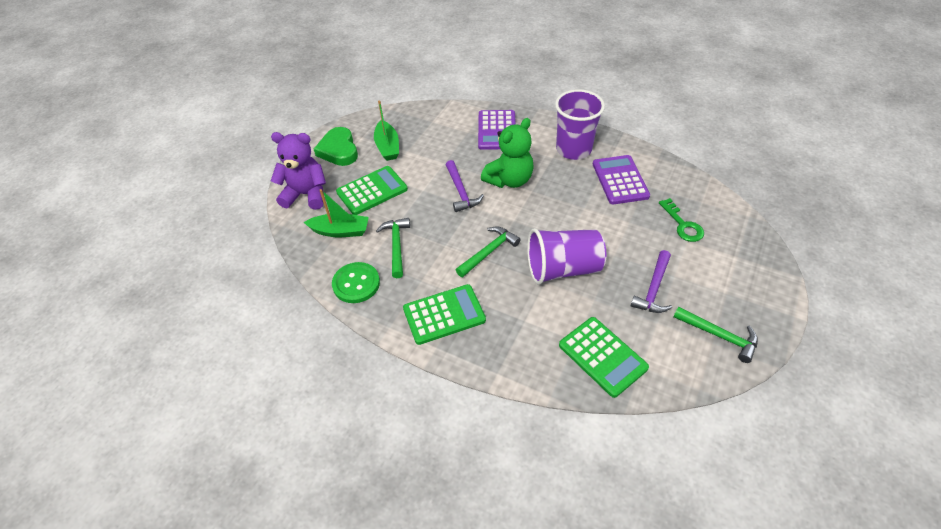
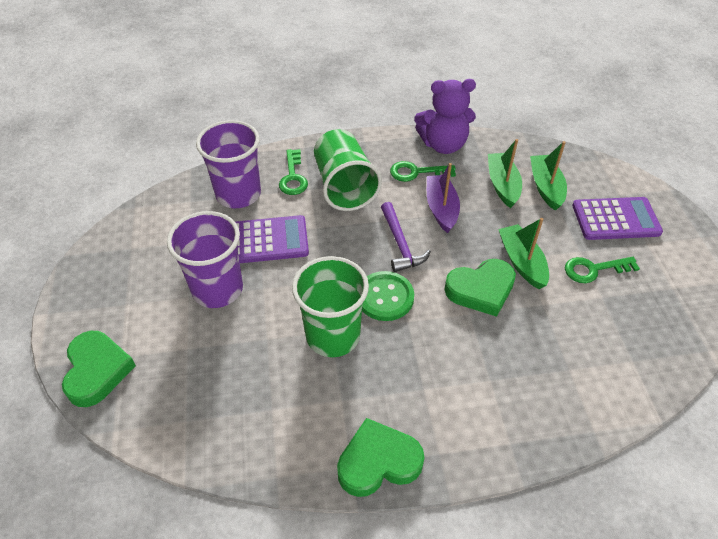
green boat: 2 -> 3
green calculator: 3 -> 0
green cup: 0 -> 2
green hammer: 3 -> 0
green heart: 1 -> 3
green key: 1 -> 3
green teddy bear: 1 -> 0
purple boat: 0 -> 1
purple hammer: 2 -> 1

